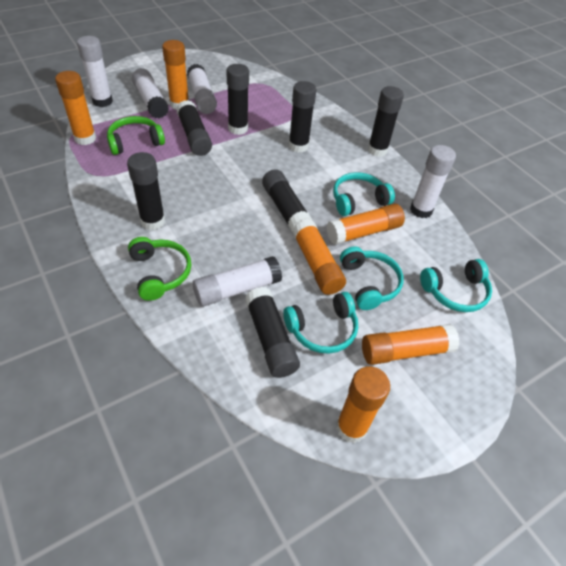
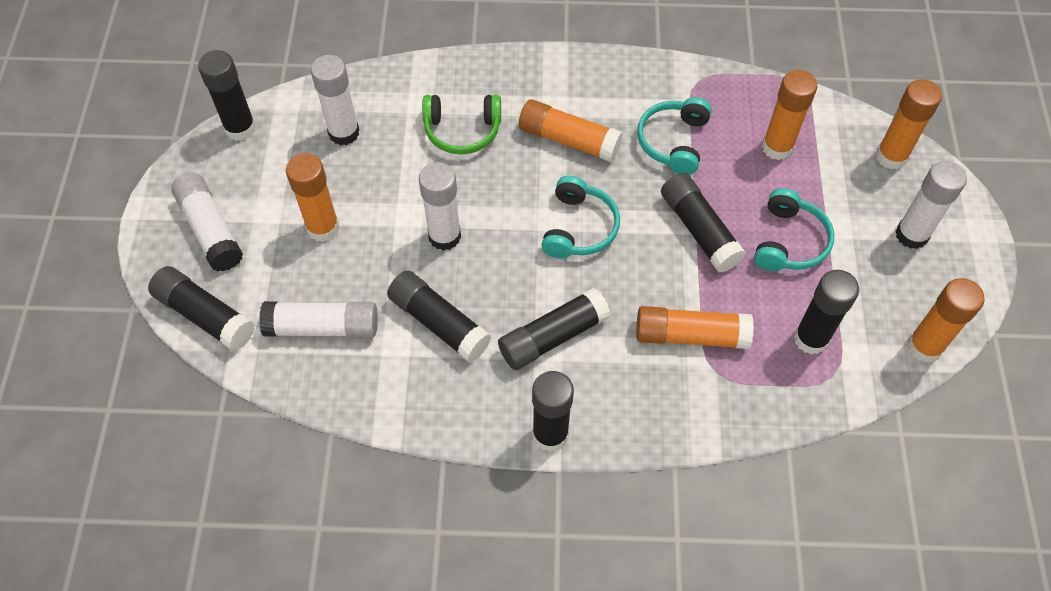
green headphones: 2 -> 1
turquoise headphones: 4 -> 3

